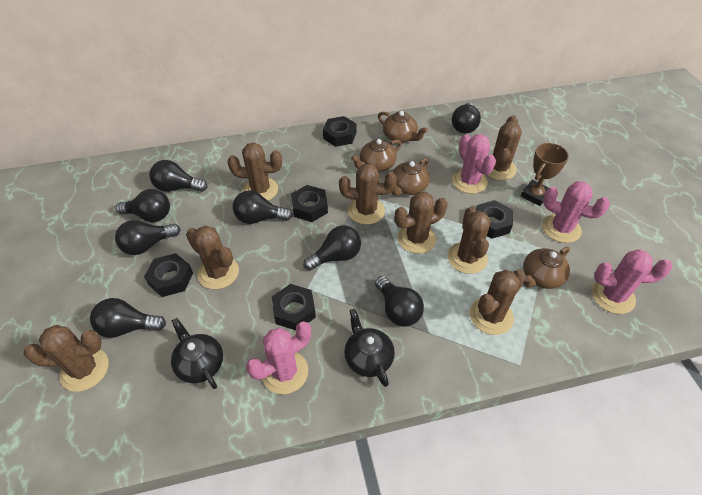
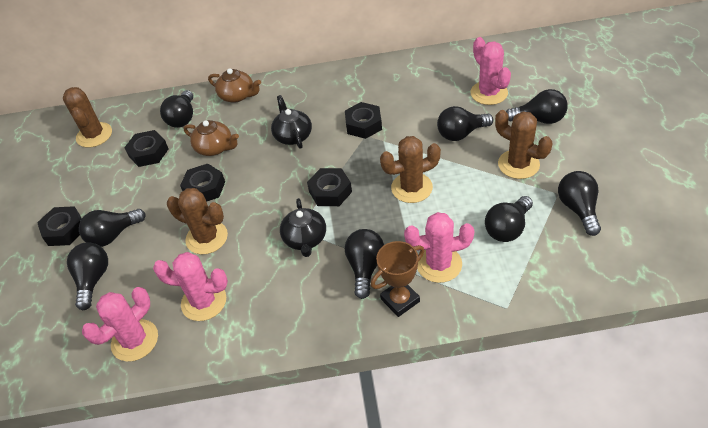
brown cactus: 8 -> 4
brown teapot: 4 -> 2

